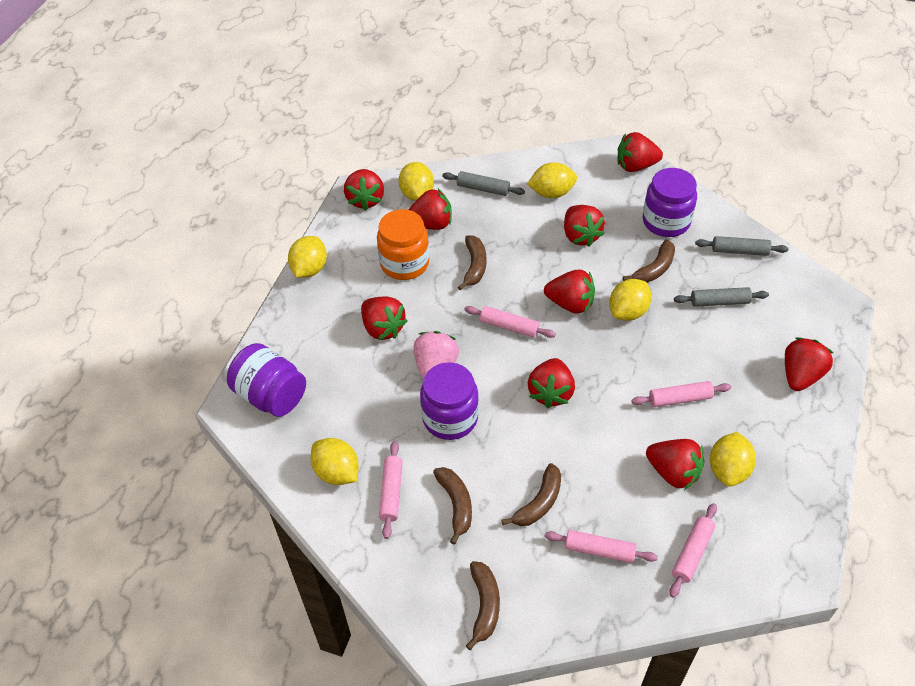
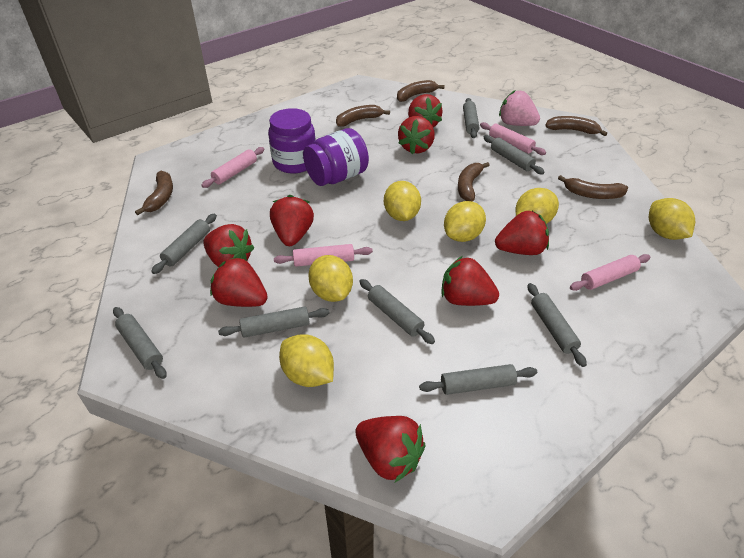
brown banana: 5 -> 6
grey rolling pin: 3 -> 8
orange jar: 1 -> 0
pink rolling pin: 5 -> 4
purple jar: 3 -> 2
red strawberry: 9 -> 8

